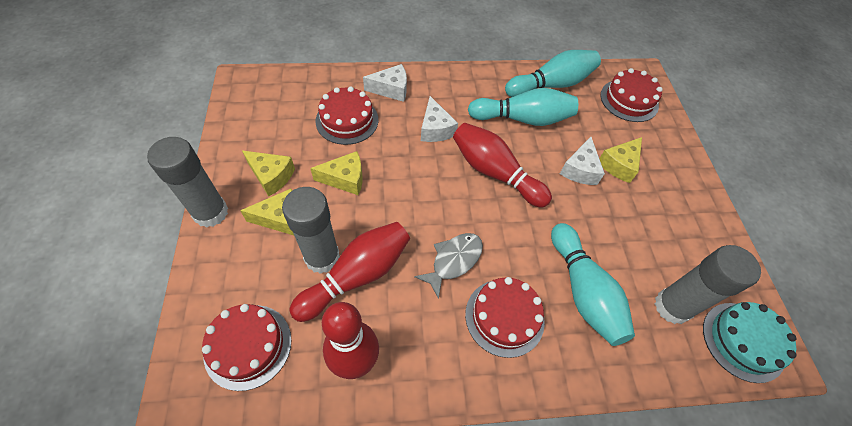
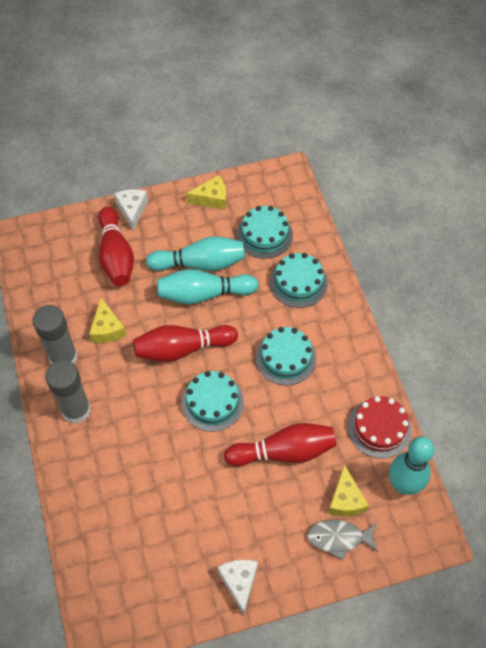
grey glue stick: 3 -> 2
red cake: 4 -> 1
turquoise cake: 1 -> 4
white cheese: 3 -> 2
yellow cheese: 4 -> 3

